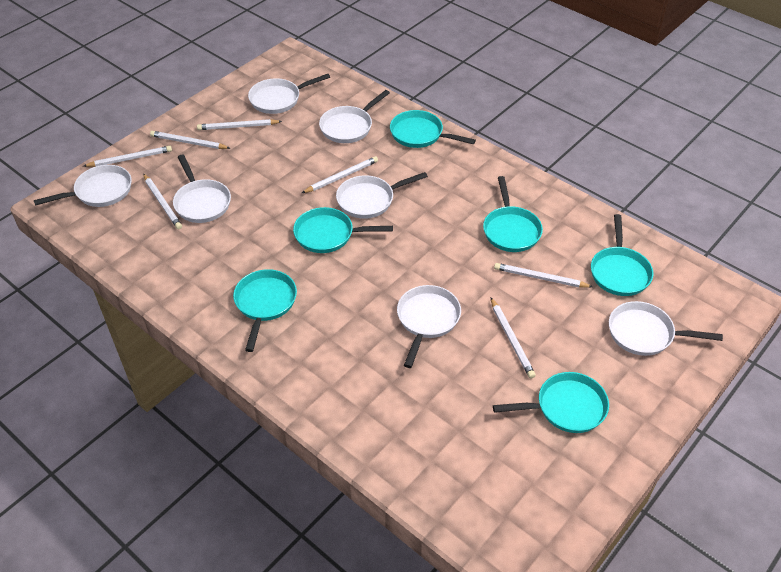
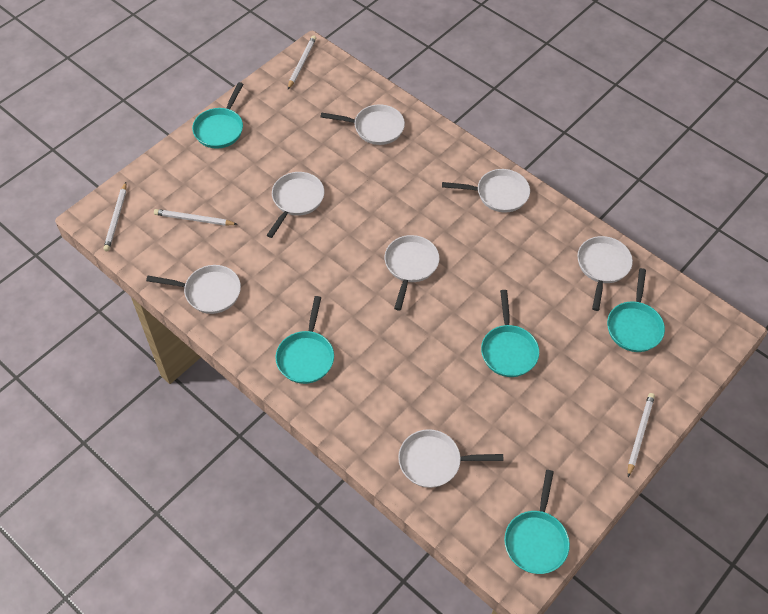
turquoise pan: 6 -> 5
white pencil: 7 -> 4

